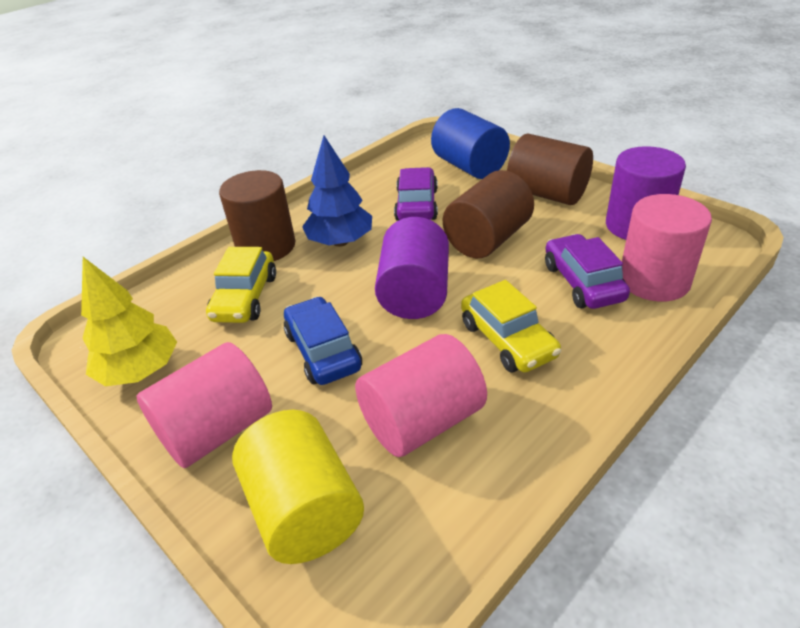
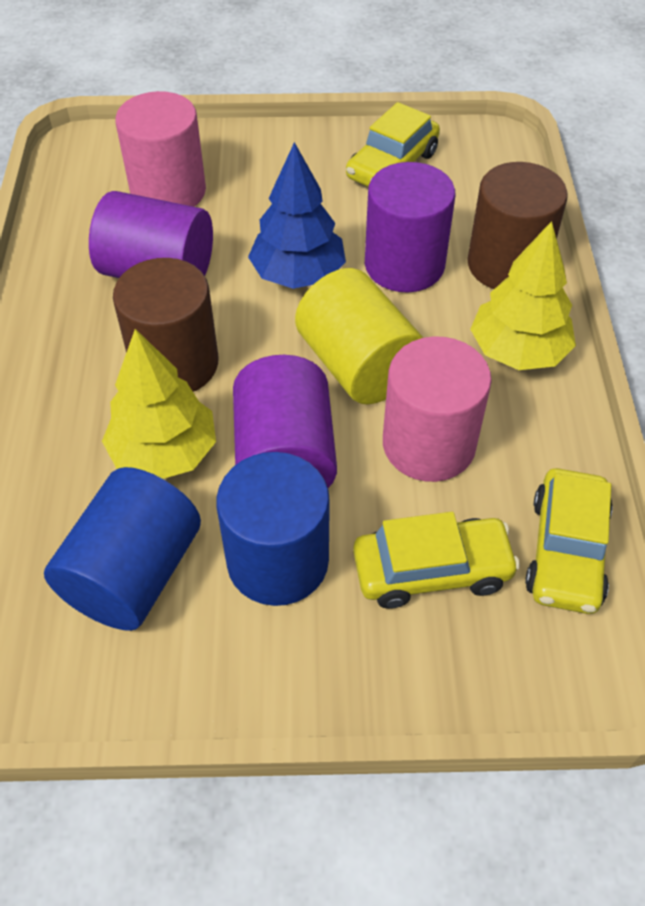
blue car: 1 -> 0
blue cylinder: 1 -> 2
brown cylinder: 3 -> 2
pink cylinder: 3 -> 2
purple car: 2 -> 0
purple cylinder: 2 -> 3
yellow car: 2 -> 3
yellow tree: 1 -> 2

